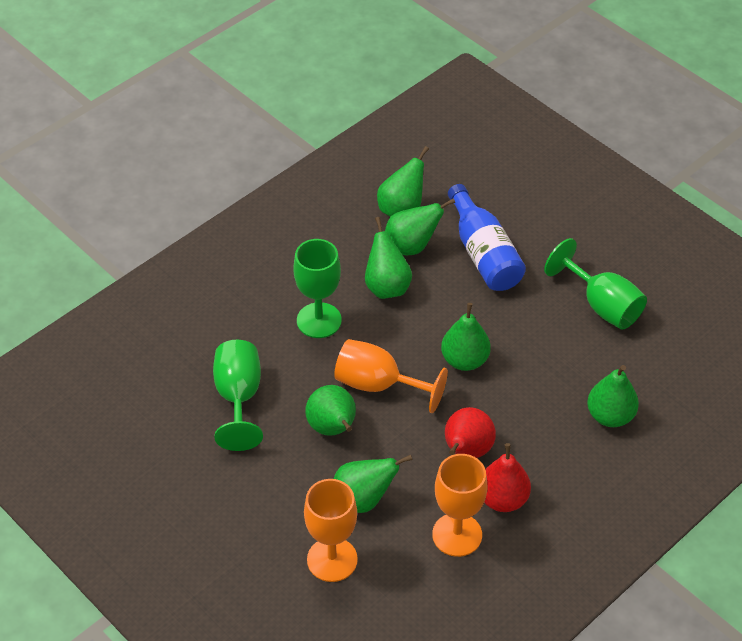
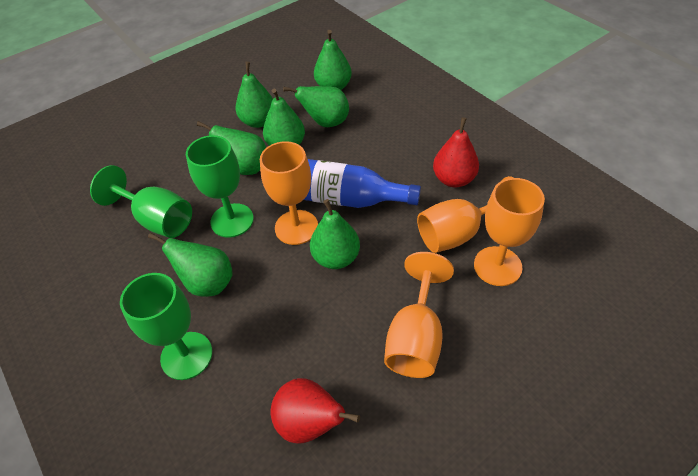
orange goblet: 3 -> 4

